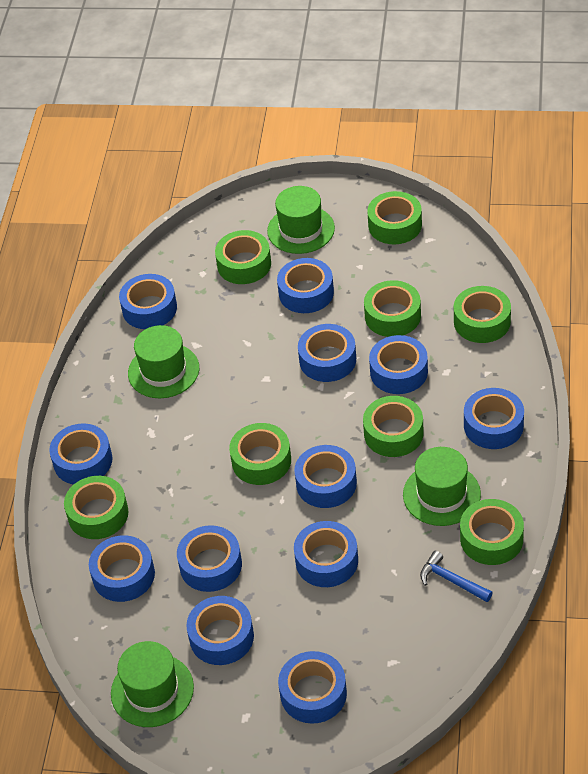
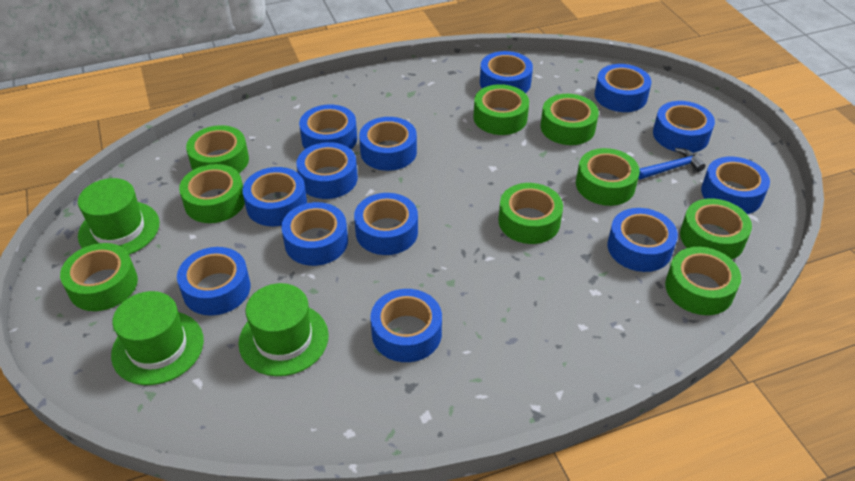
blue tape: 12 -> 13
green hat: 4 -> 3
green tape: 8 -> 9

